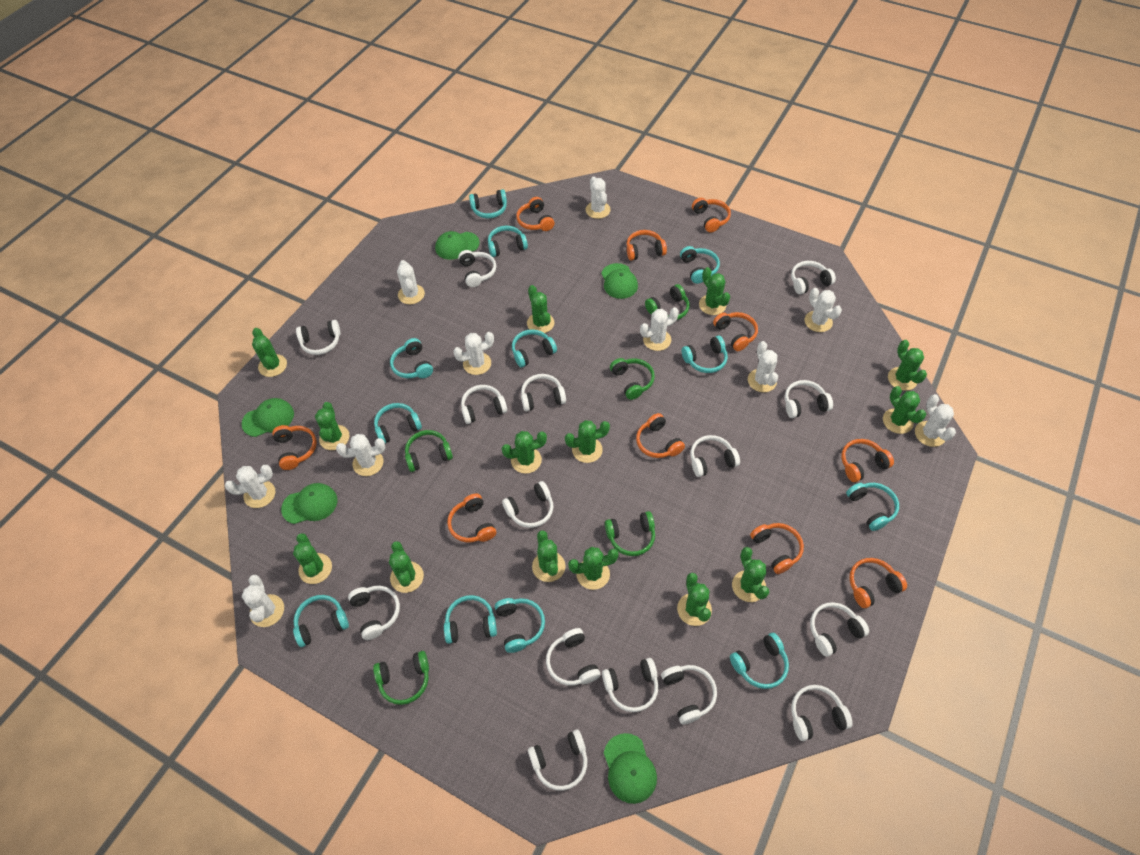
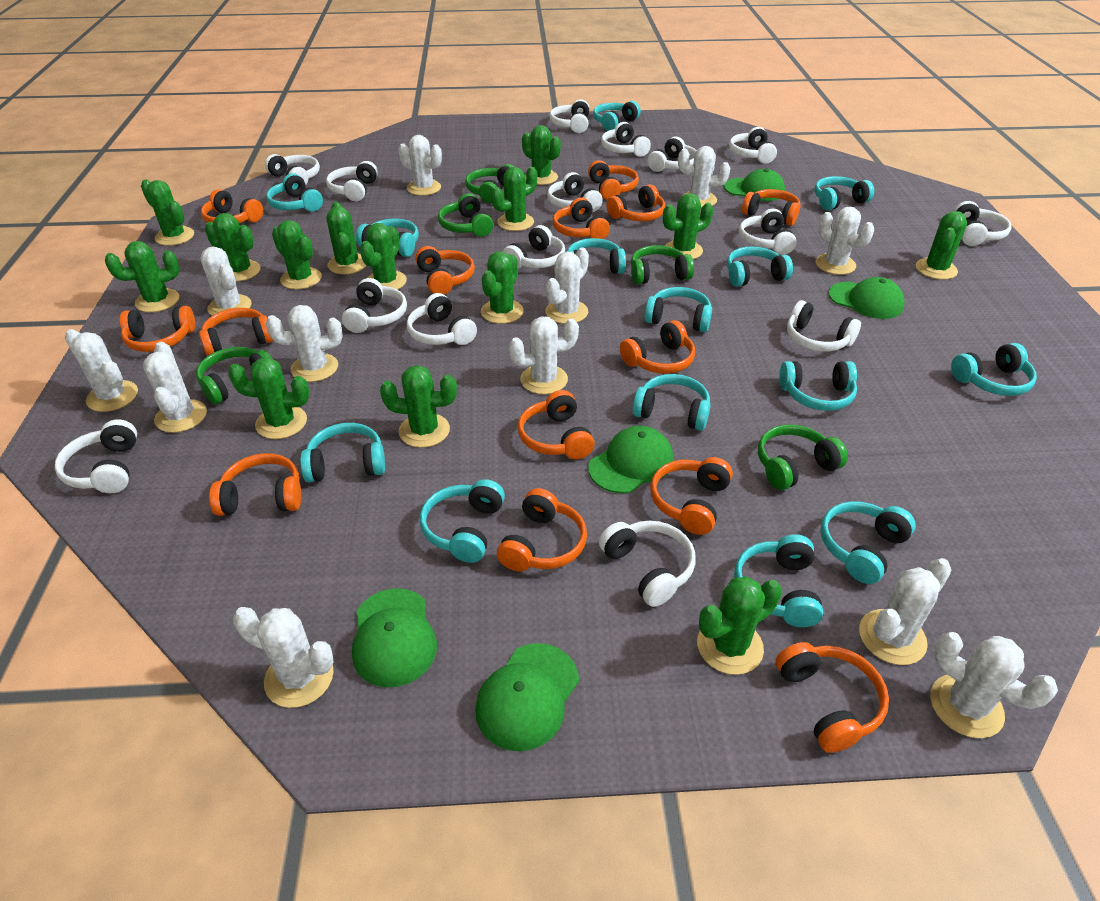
orange headphones: 10 -> 14
turquoise headphones: 12 -> 14
white cactus: 10 -> 12

